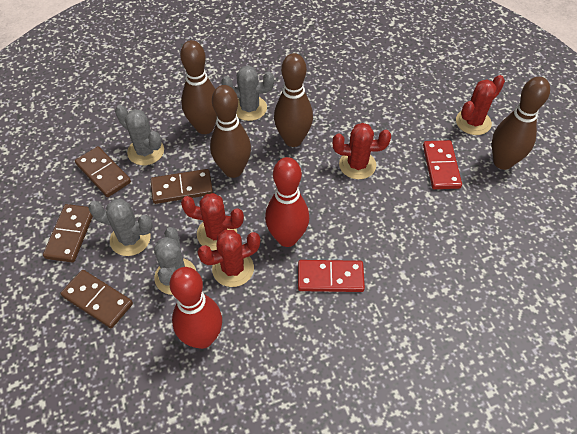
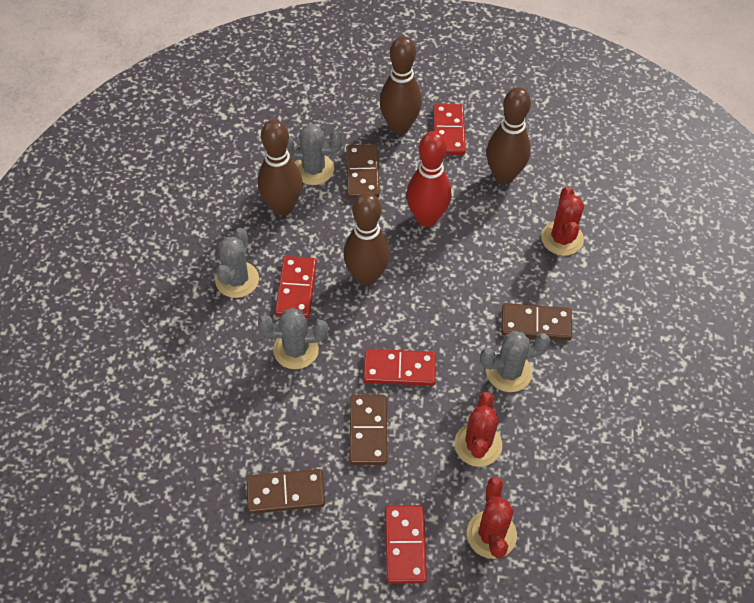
red bowling pin: 2 -> 1
red cactus: 4 -> 3
red domino: 2 -> 4

